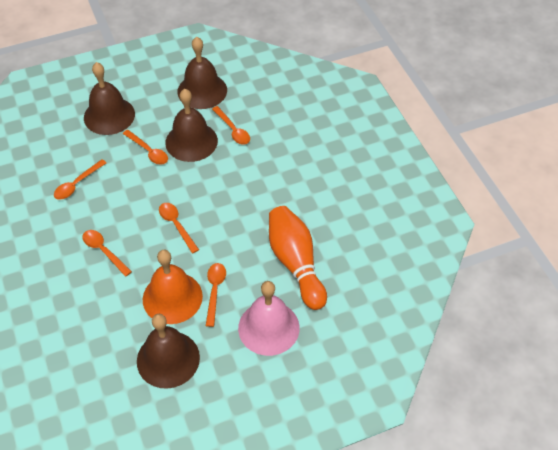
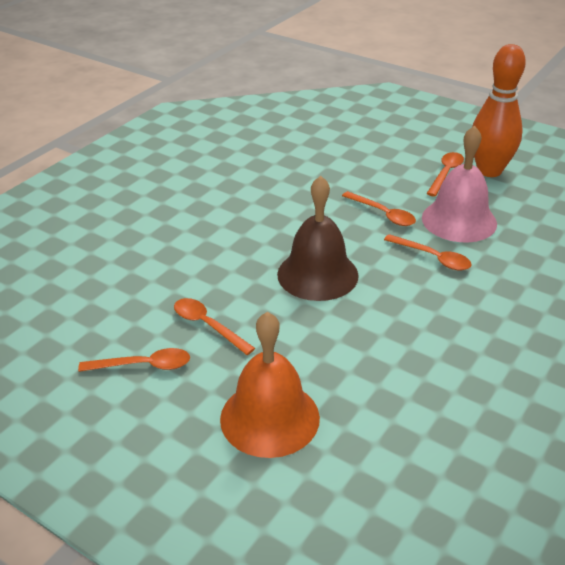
brown bell: 4 -> 1
orange spoon: 6 -> 5

